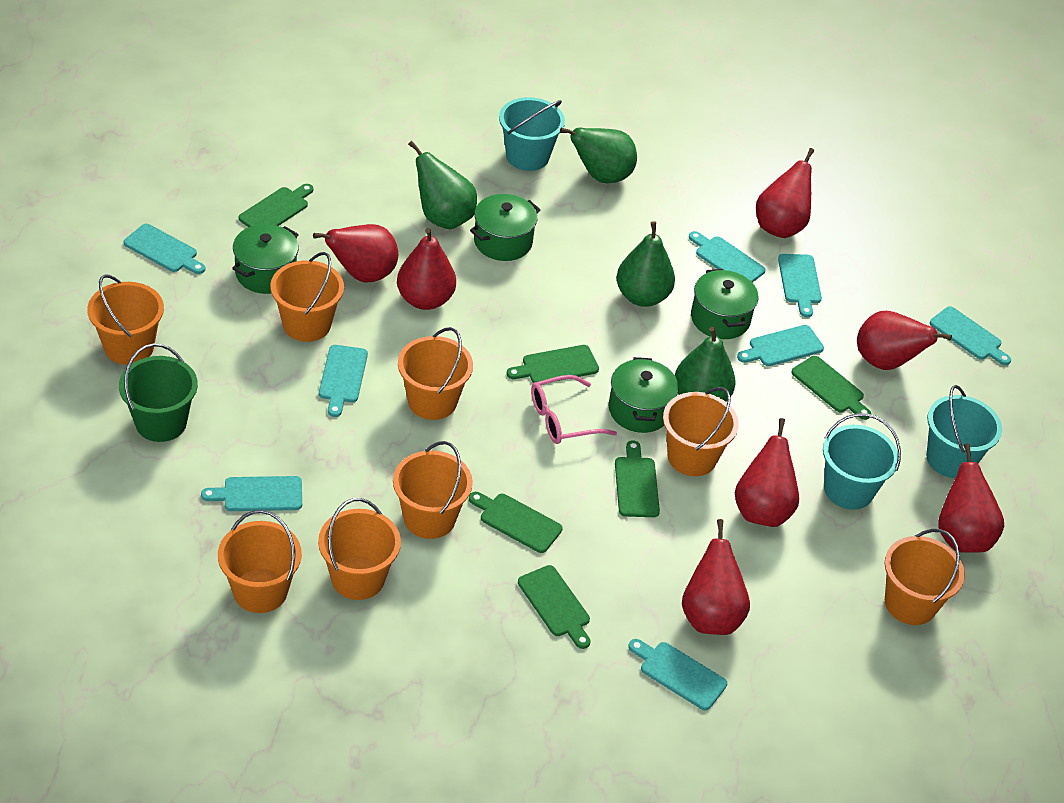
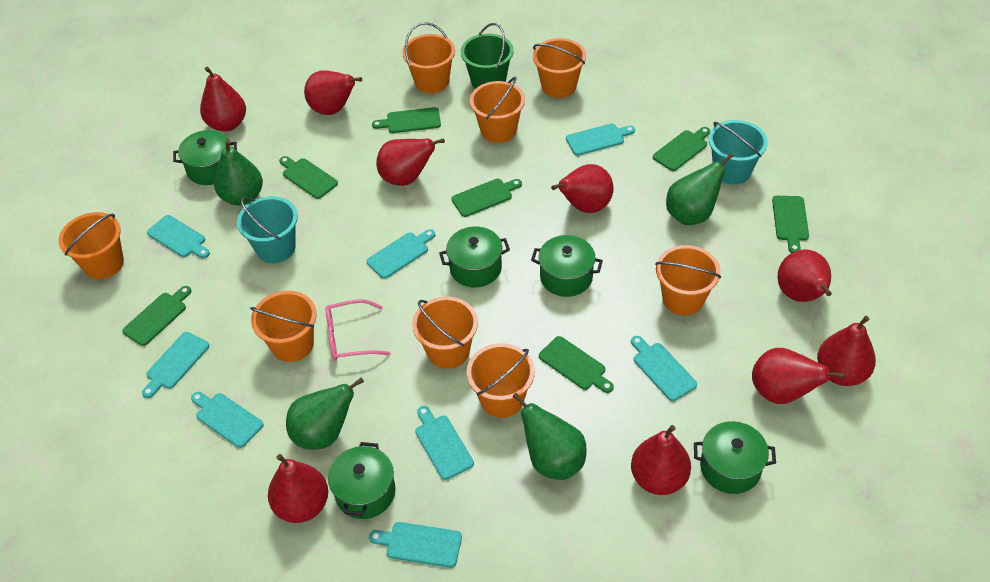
green cutting board: 6 -> 7
green pot: 4 -> 5
red pear: 7 -> 9
turquoise bucket: 3 -> 2

